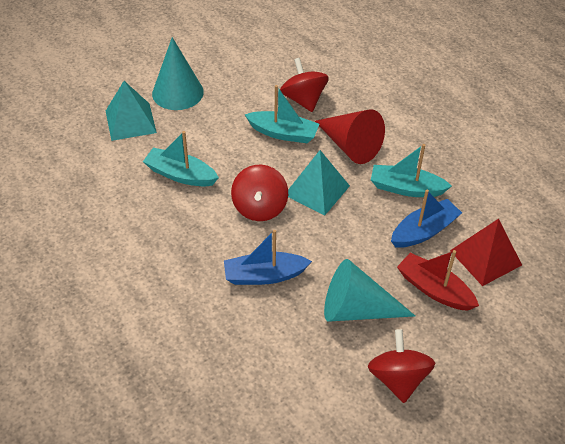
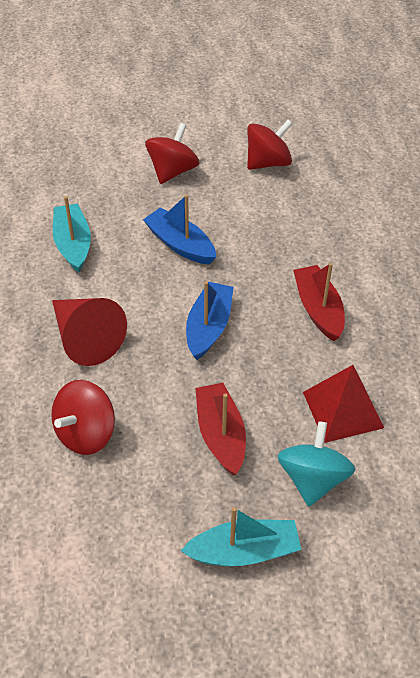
red boat: 1 -> 2
turquoise boat: 3 -> 2
turquoise cone: 2 -> 0
turquoise pyramid: 2 -> 0
turquoise spinning top: 0 -> 1

